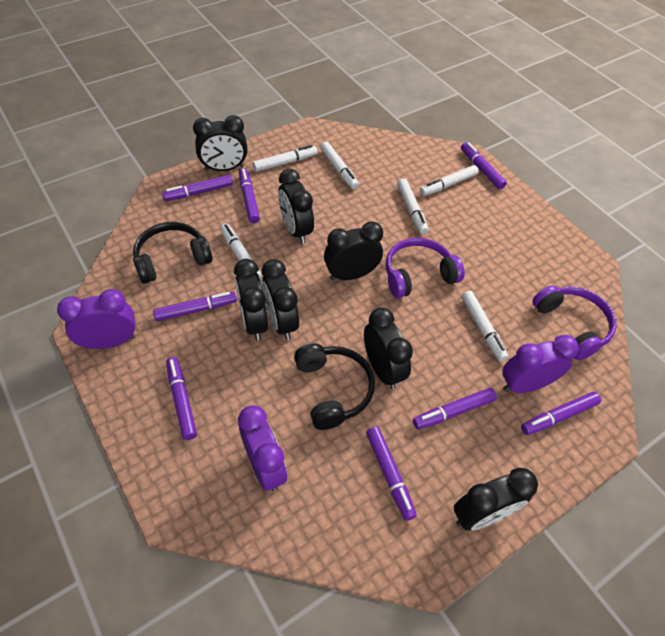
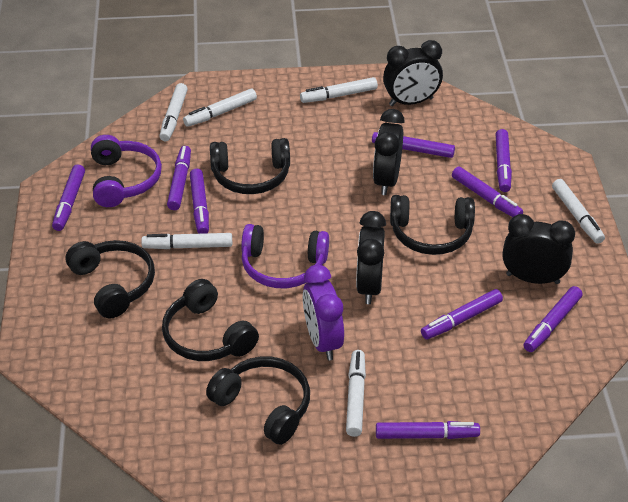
black clock: 7 -> 4
black headphones: 2 -> 5
purple clock: 3 -> 1
purple marker: 8 -> 9

